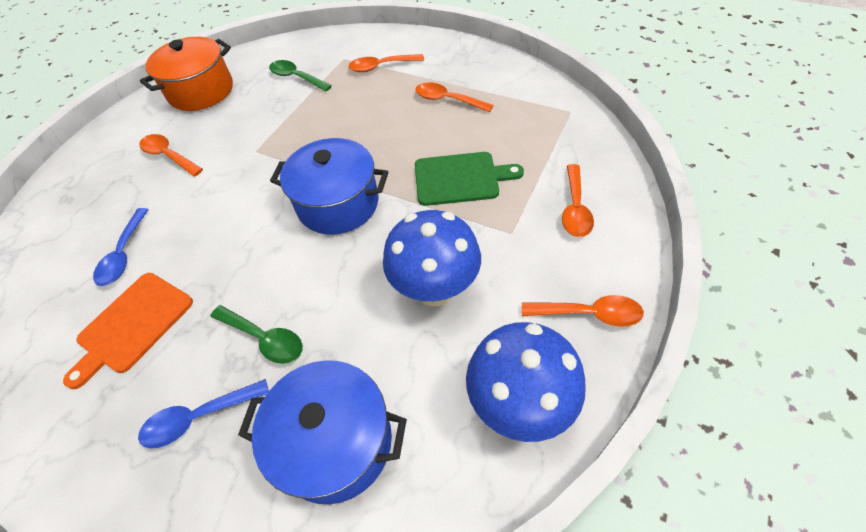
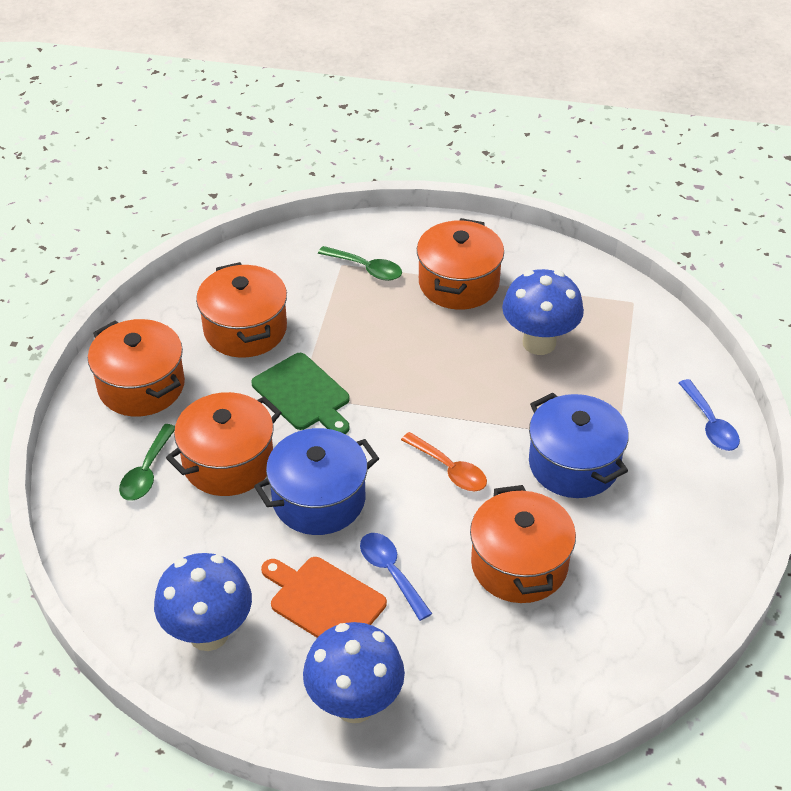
blue mushroom: 2 -> 3
orange pot: 1 -> 5
orange spoon: 5 -> 1

